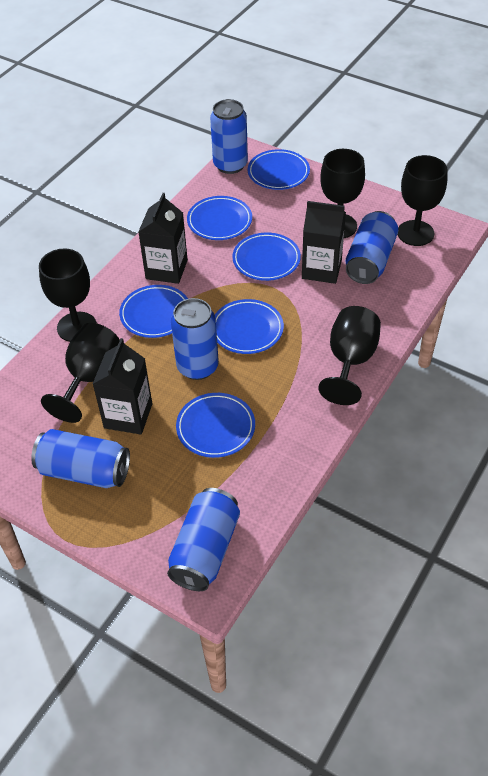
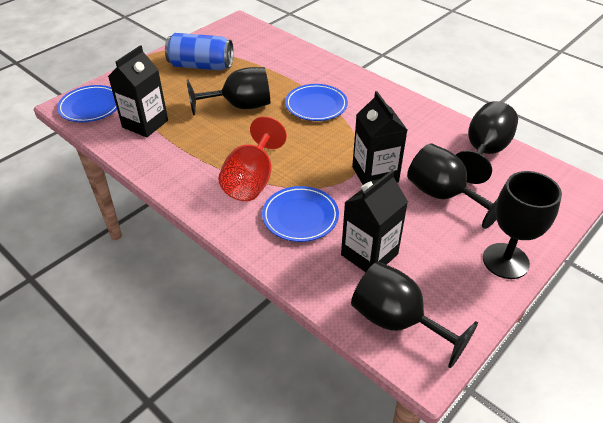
blue can: 5 -> 1
blue plate: 6 -> 3
red goblet: 0 -> 1

